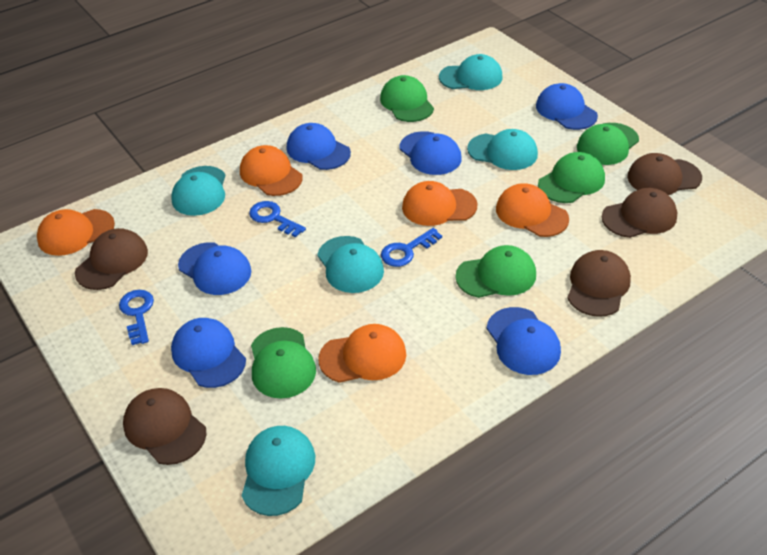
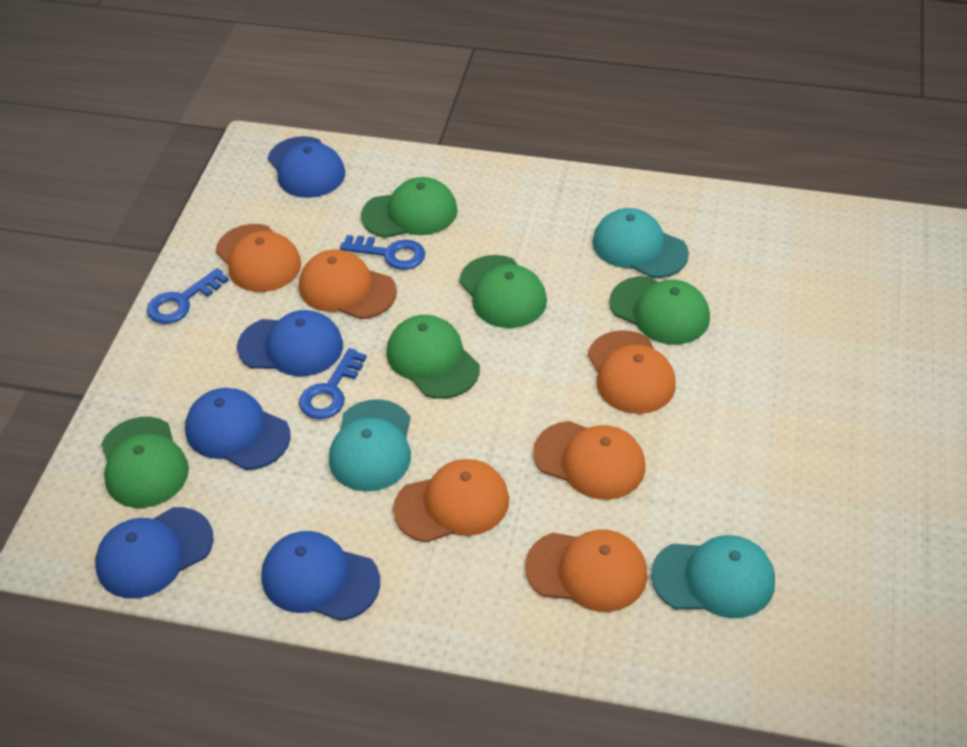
blue cap: 6 -> 5
brown cap: 5 -> 0
orange cap: 5 -> 6
turquoise cap: 5 -> 3

